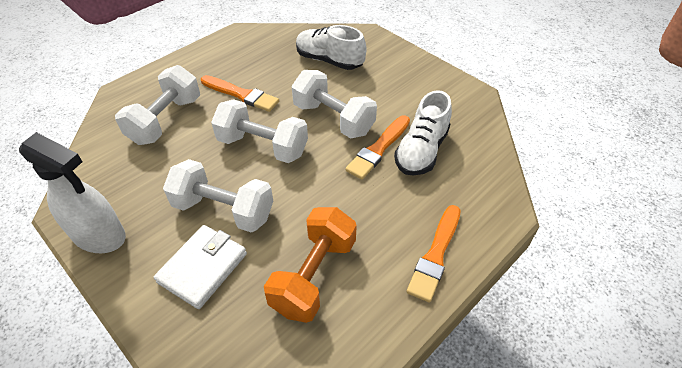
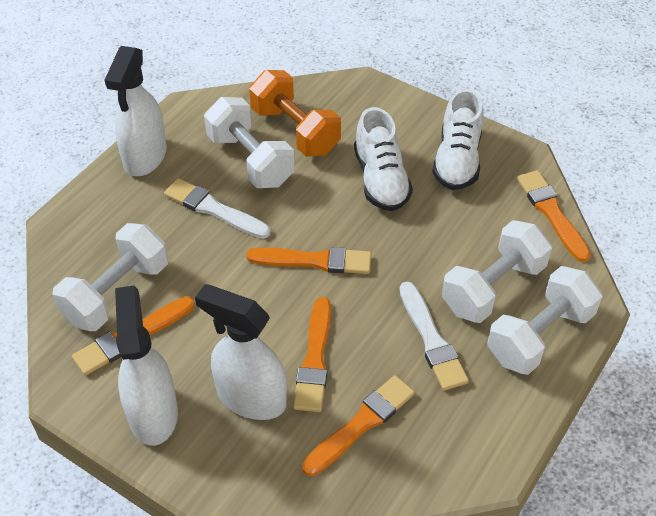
orange brush: 3 -> 5
white brush: 0 -> 2
white spray bottle: 1 -> 3
white wallet: 1 -> 0

